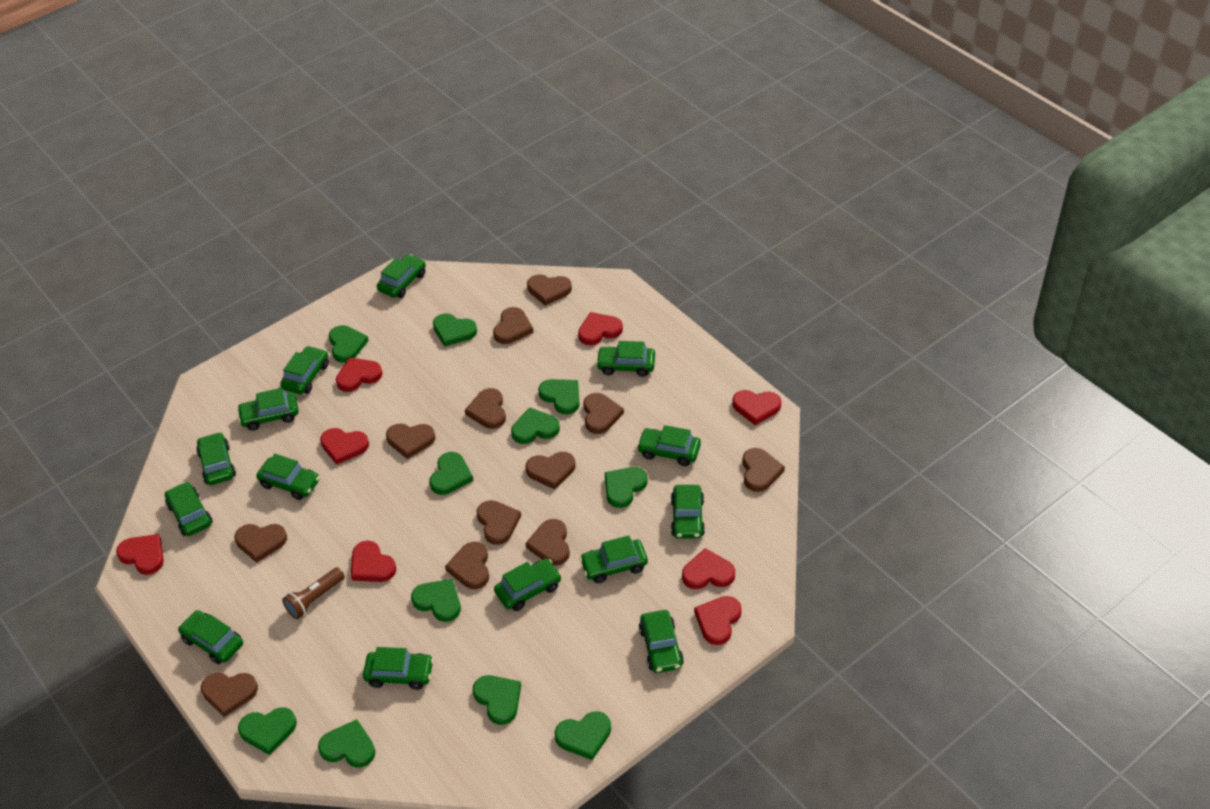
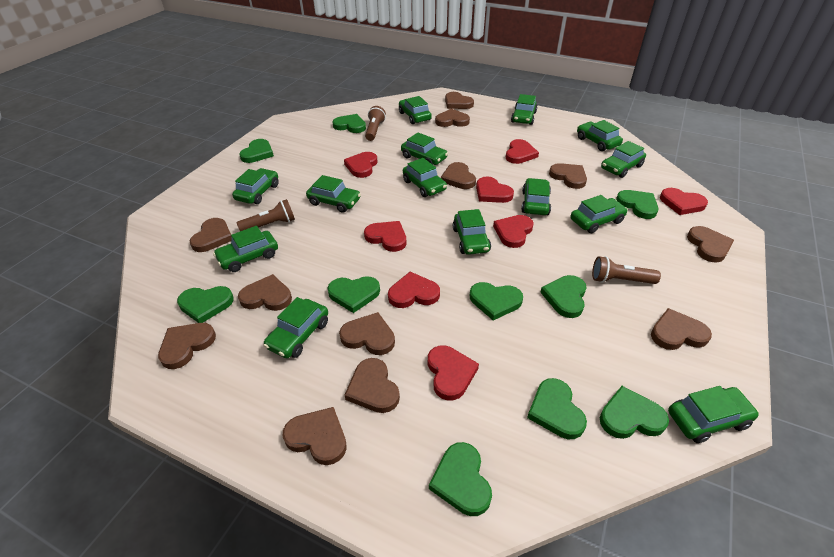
brown flashlight: 1 -> 3
green heart: 11 -> 10

